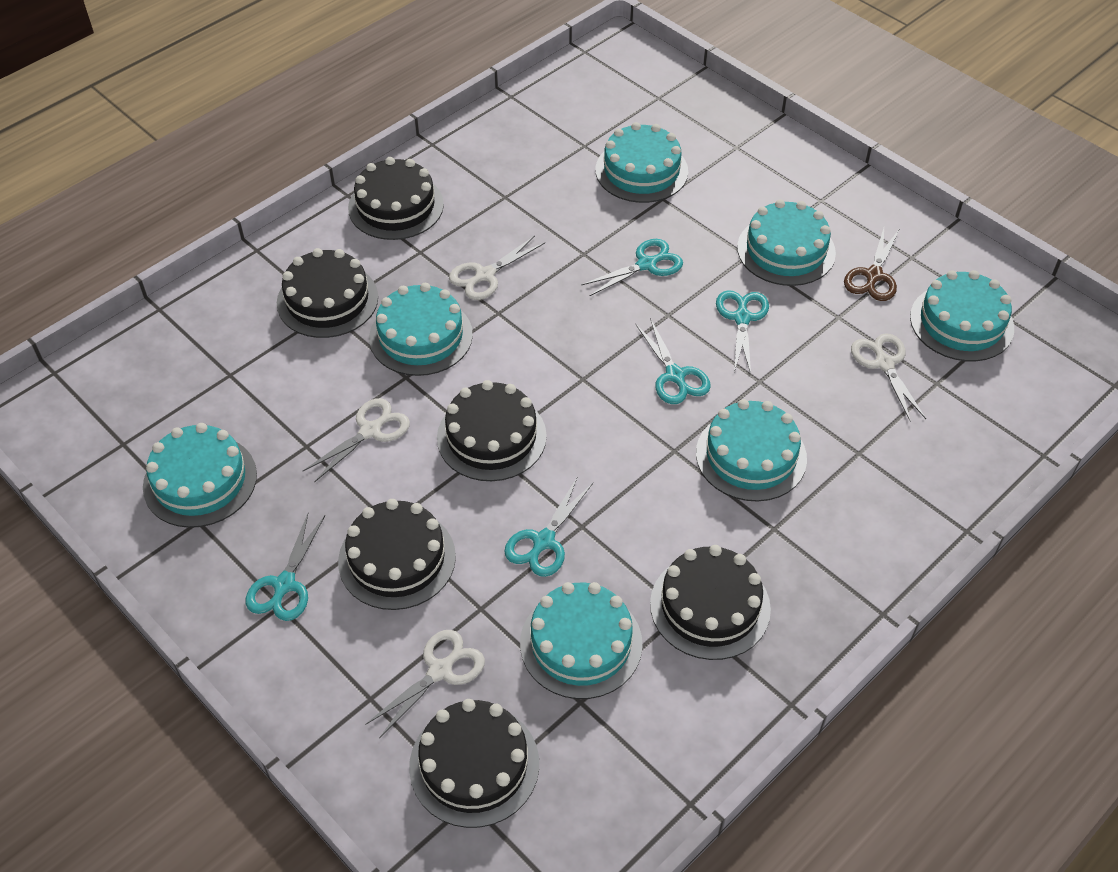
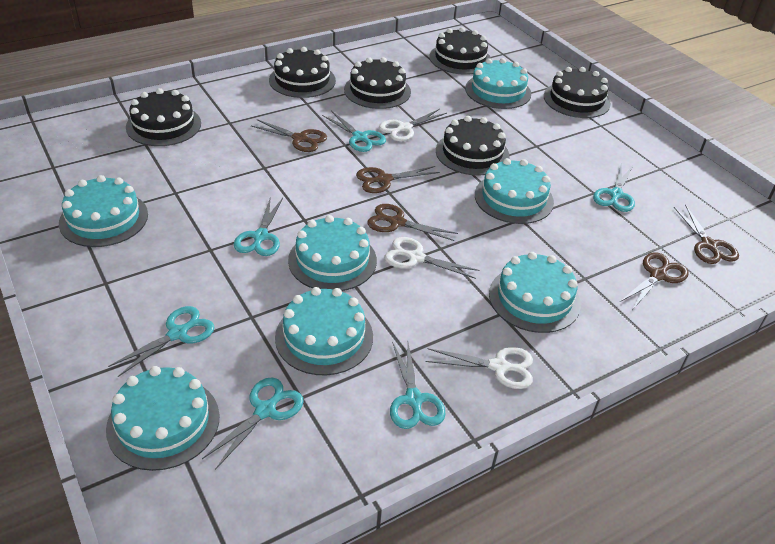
brown scissors: 1 -> 5
turquoise scissors: 5 -> 6
white scissors: 4 -> 3

